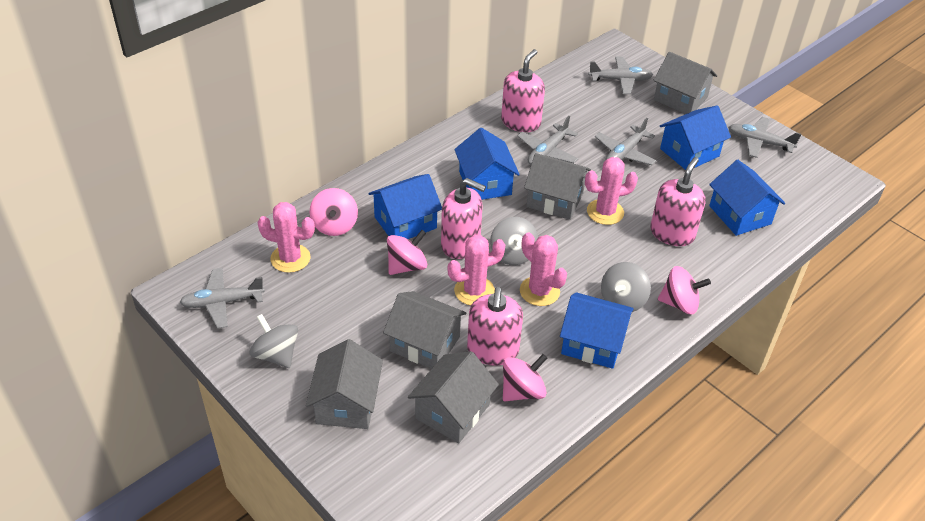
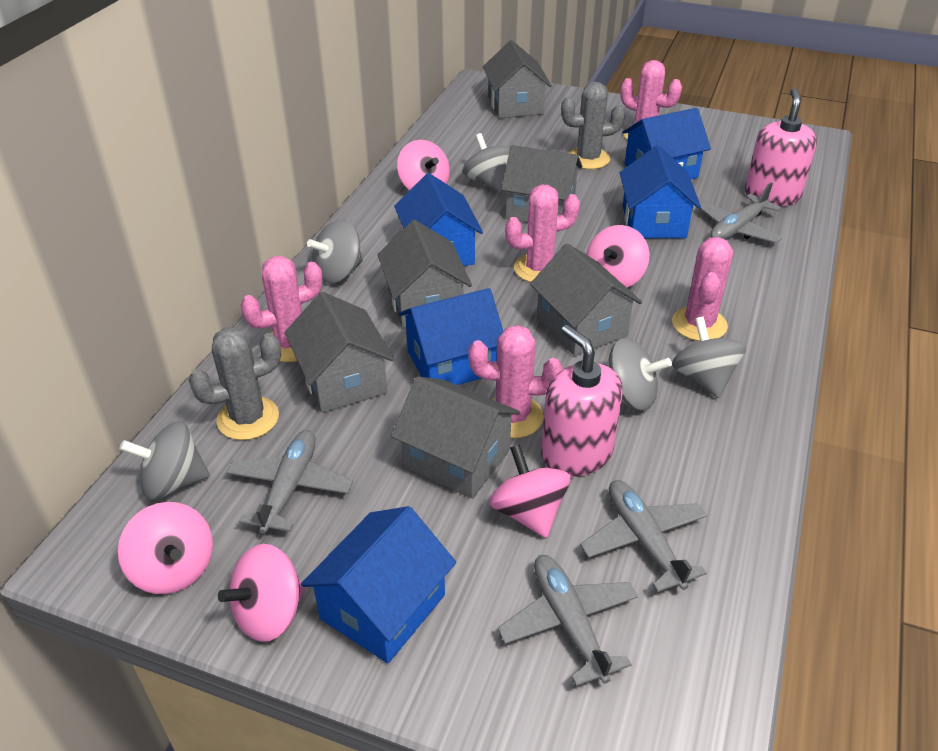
grey cactus: 0 -> 2
grey house: 5 -> 6
grey plane: 5 -> 4
grey spinning top: 3 -> 5
pink cactus: 4 -> 5
pink soap dispenser: 4 -> 2
pink spinning top: 4 -> 5

